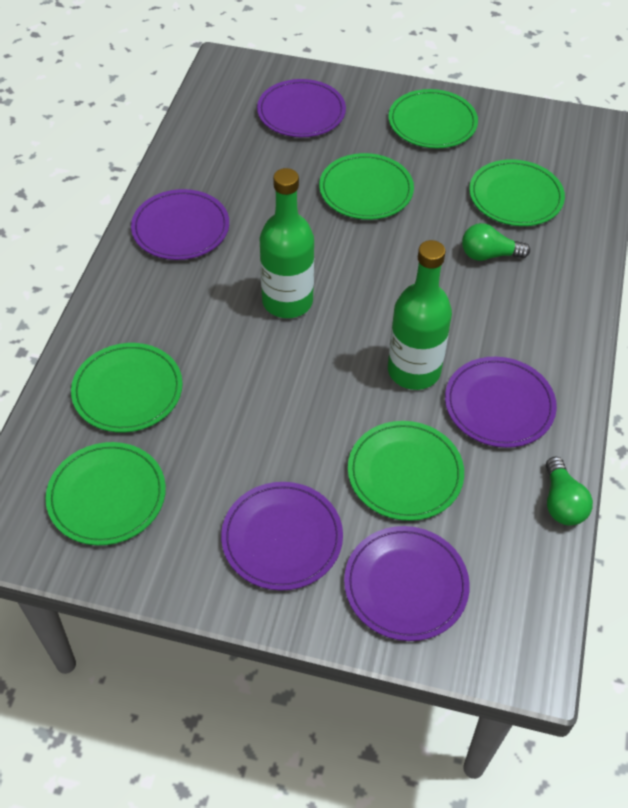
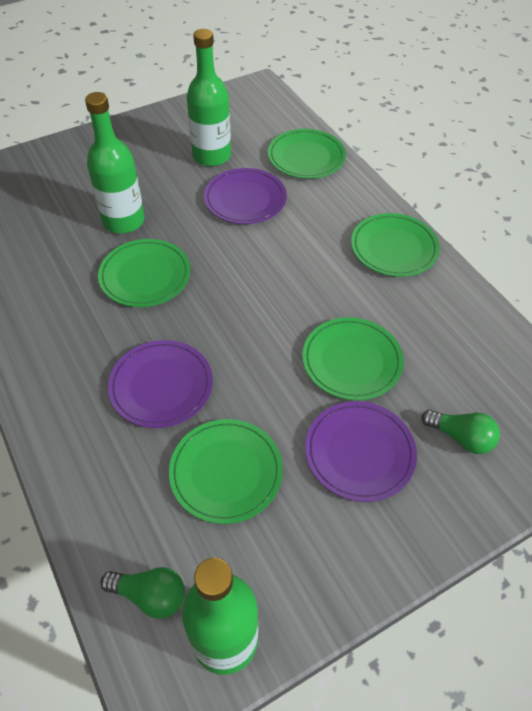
green bottle: 2 -> 3
green plate: 6 -> 5
purple plate: 5 -> 3

